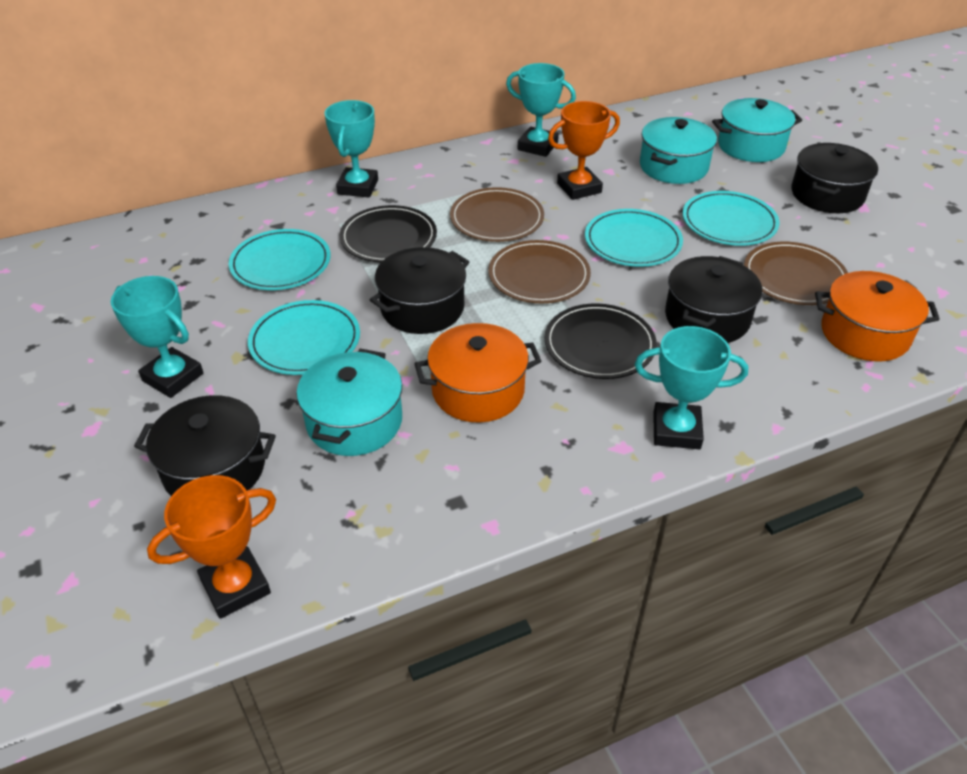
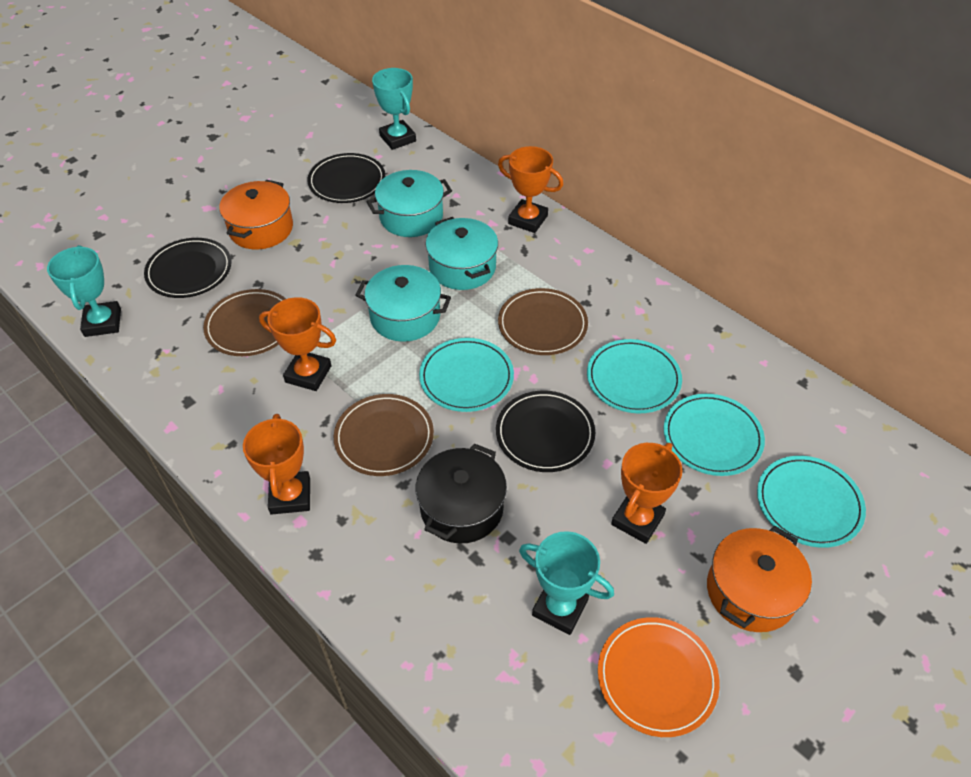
black plate: 2 -> 3
black pot: 4 -> 1
orange plate: 0 -> 1
orange trophy: 2 -> 4
turquoise trophy: 4 -> 3

